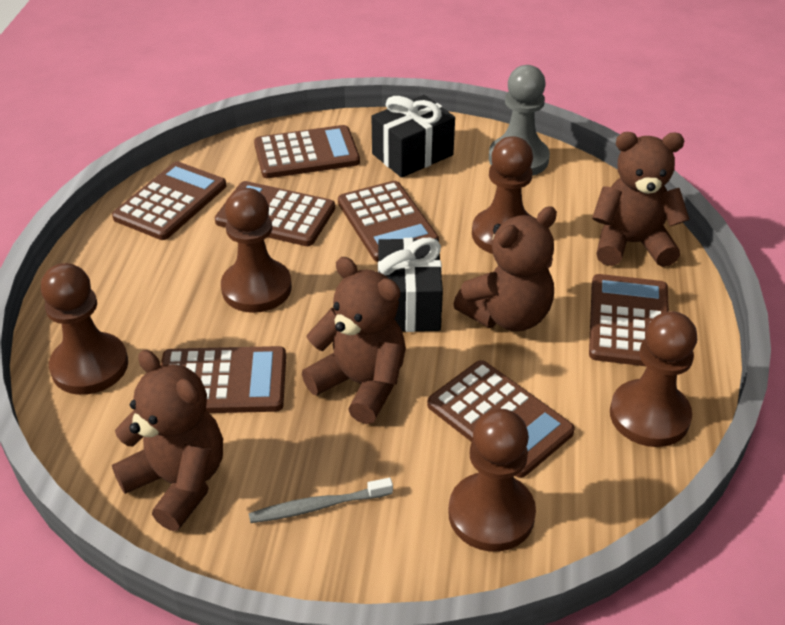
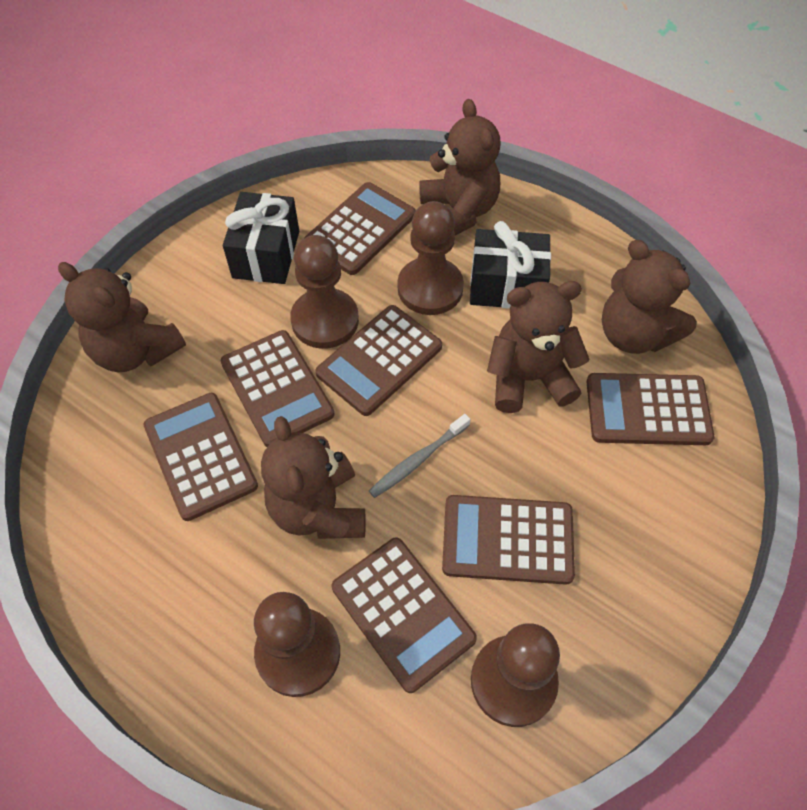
brown pawn: 5 -> 4
brown teddy bear: 4 -> 5
grey pawn: 1 -> 0

